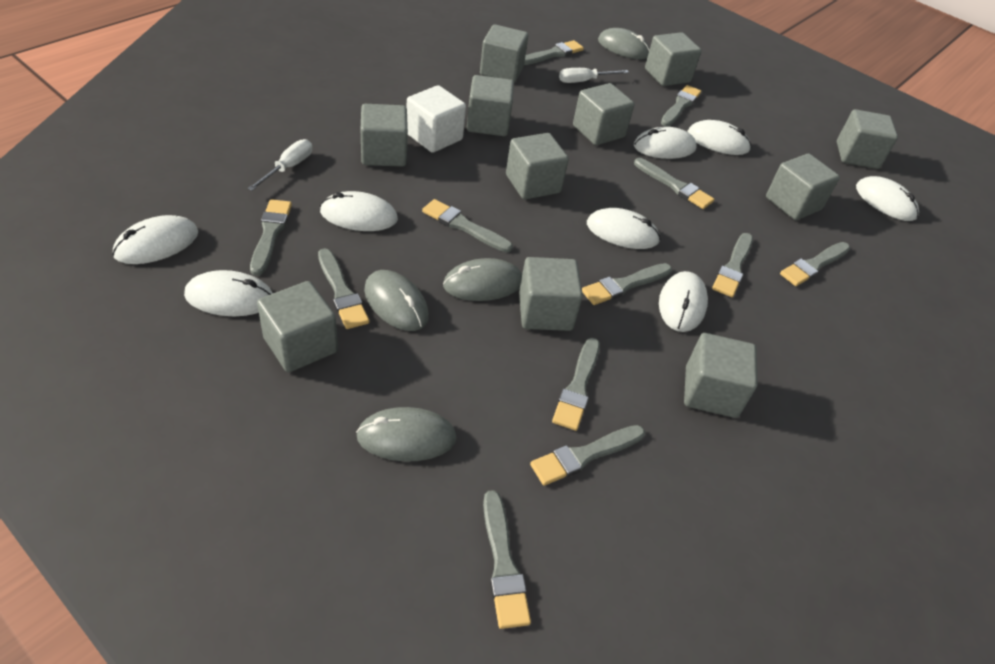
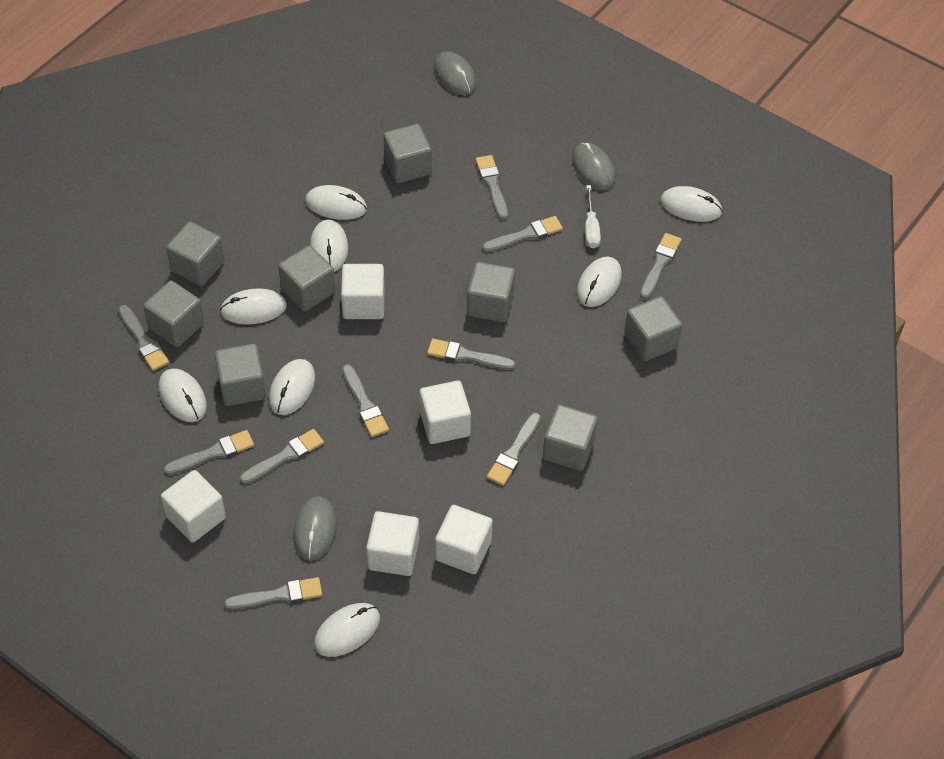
grey brush: 12 -> 10
grey cube: 11 -> 8
grey mouse: 4 -> 3
white cube: 1 -> 5
white screwdriver: 2 -> 1

